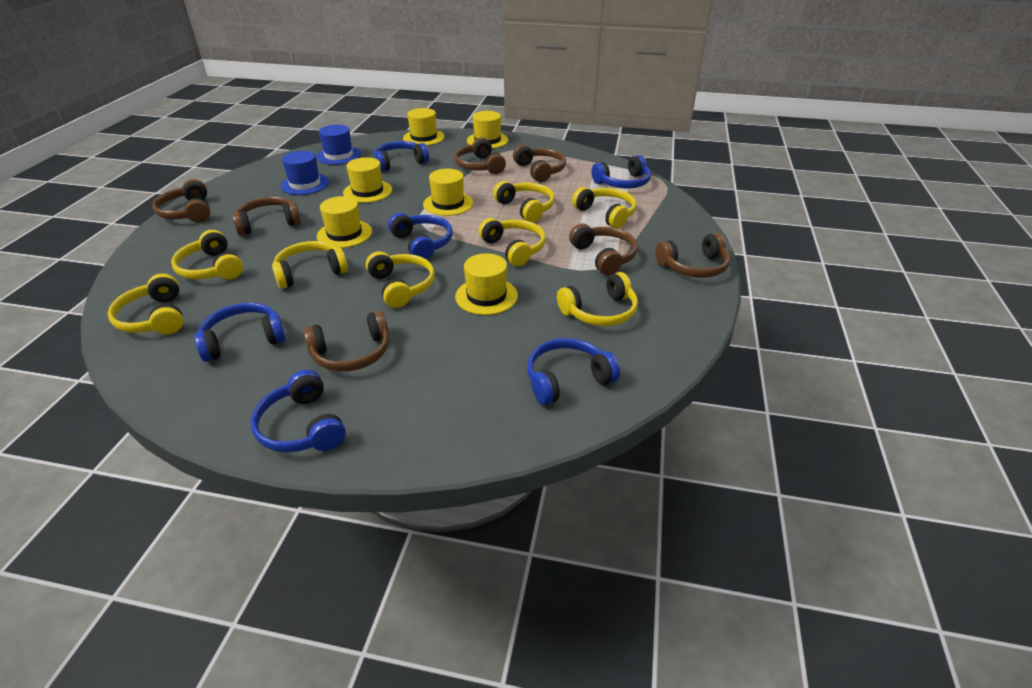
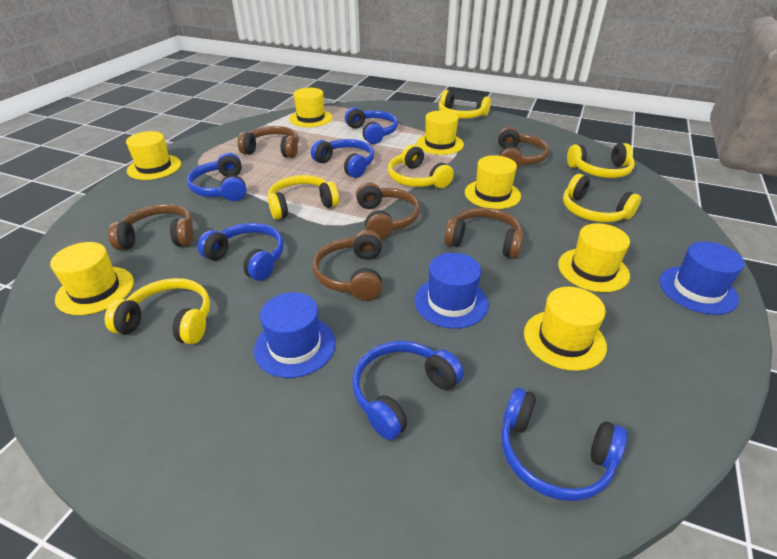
blue hat: 2 -> 3
brown headphones: 7 -> 6
yellow hat: 6 -> 7
yellow headphones: 8 -> 6

